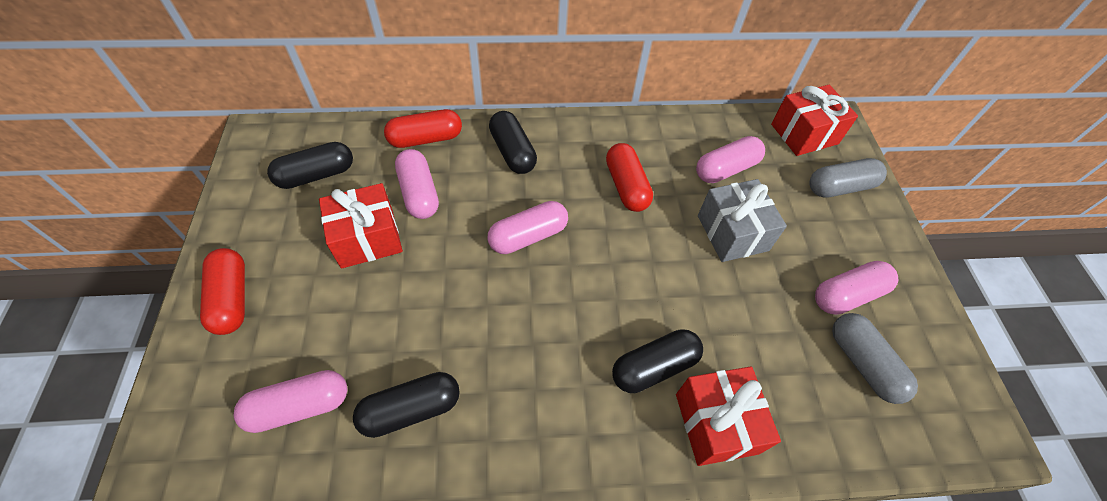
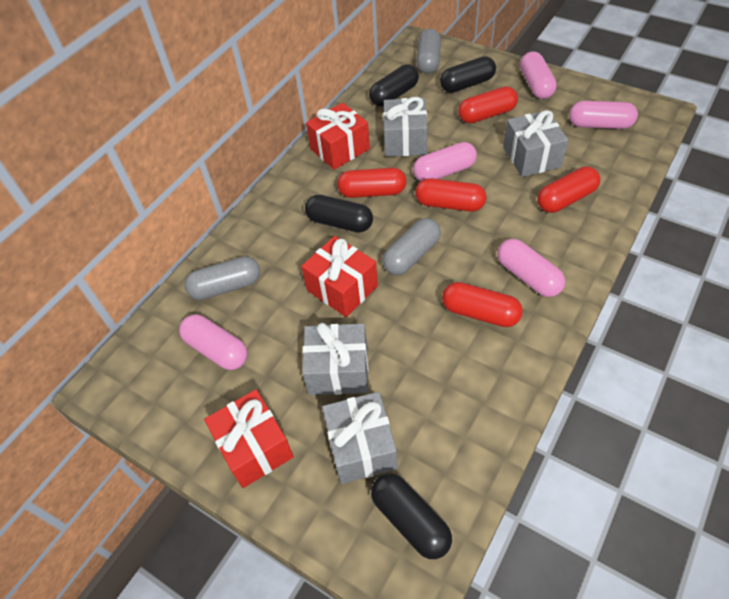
grey capsule: 2 -> 3
grey gift: 1 -> 4
red capsule: 3 -> 5

